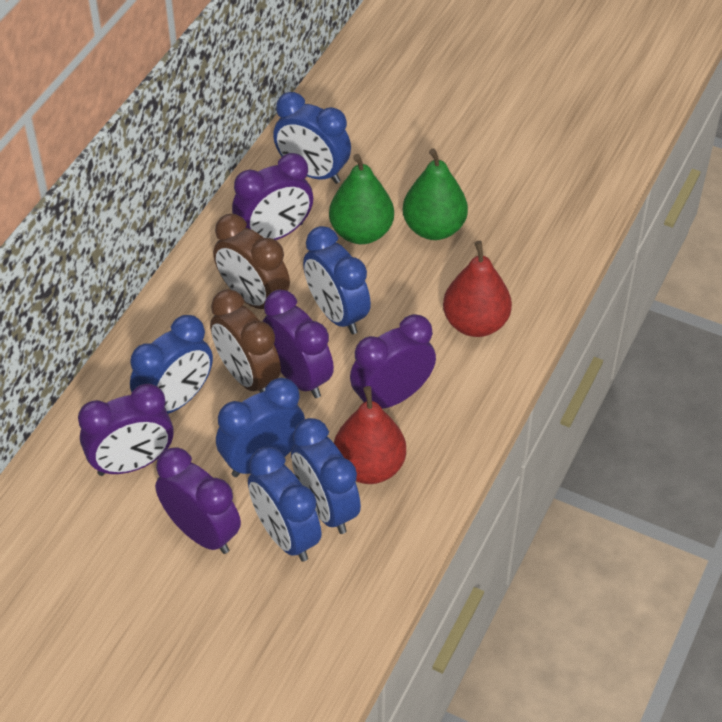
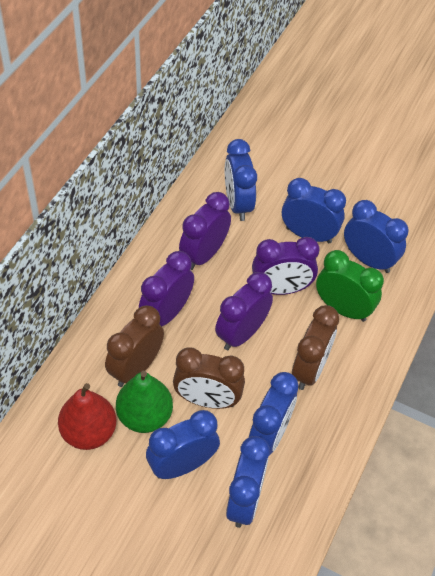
brown clock: 2 -> 3
green clock: 0 -> 1
green pear: 2 -> 1
purple clock: 5 -> 4
red pear: 2 -> 1

